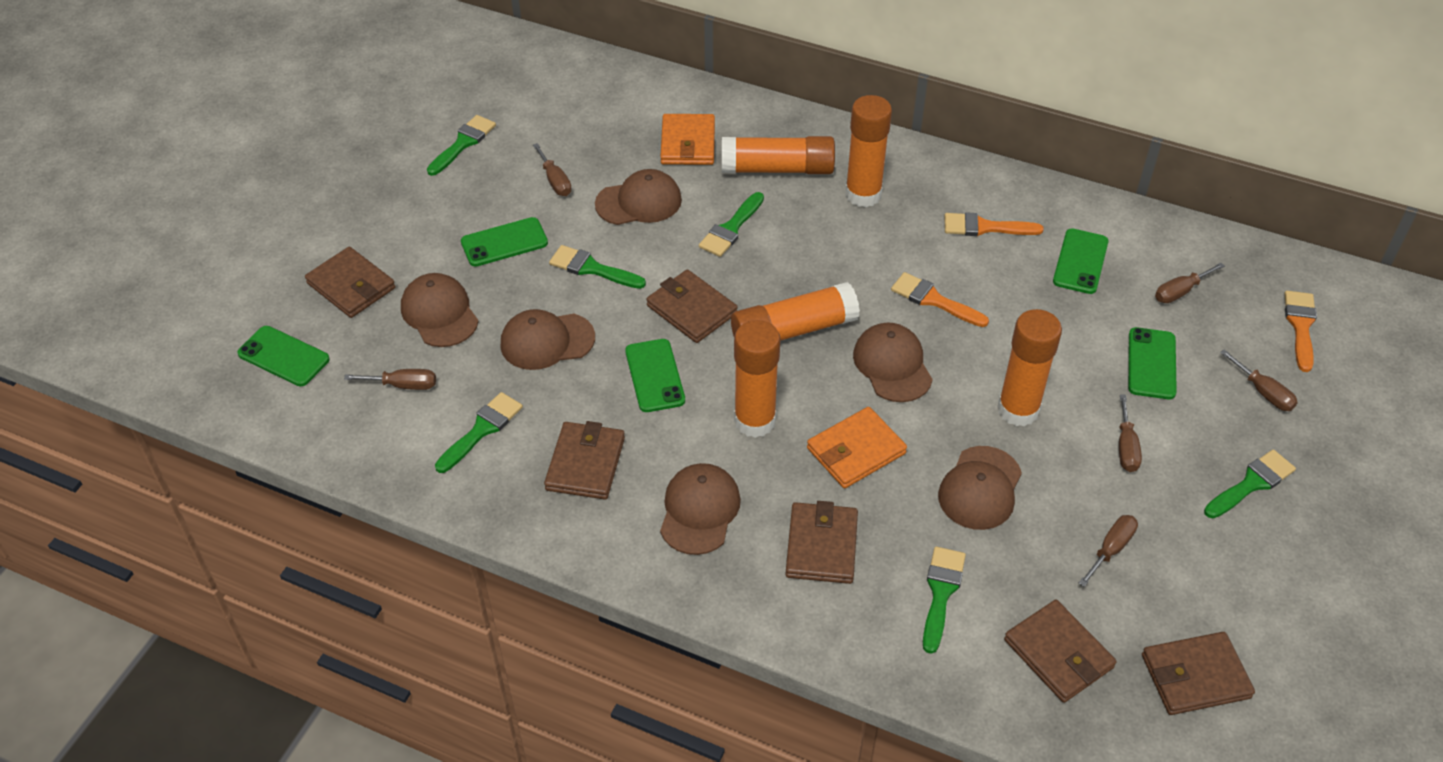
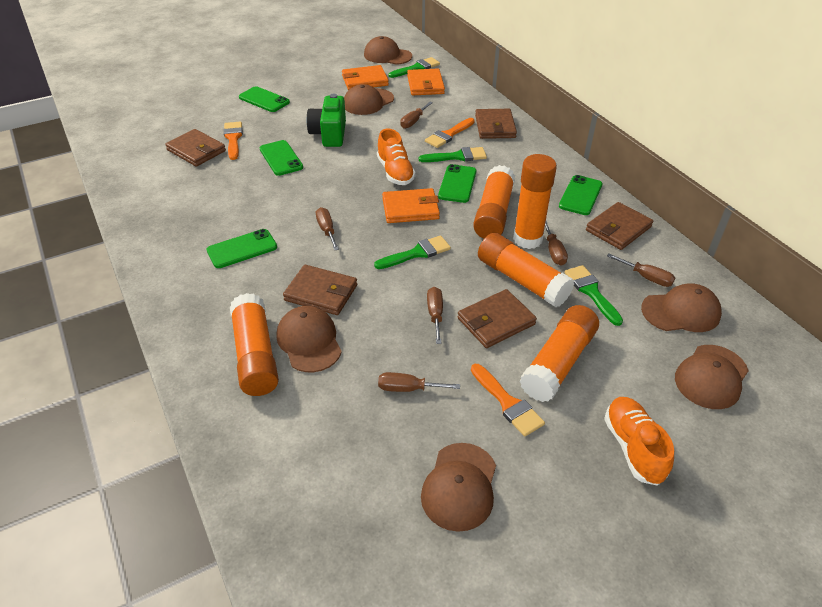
brown wallet: 6 -> 5
green brush: 6 -> 4
green camera: 0 -> 1
orange shoe: 0 -> 2
orange wallet: 2 -> 3

